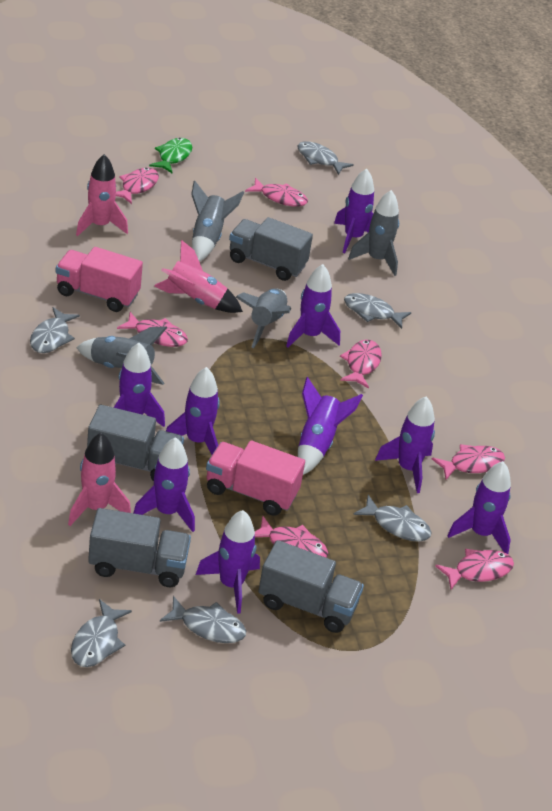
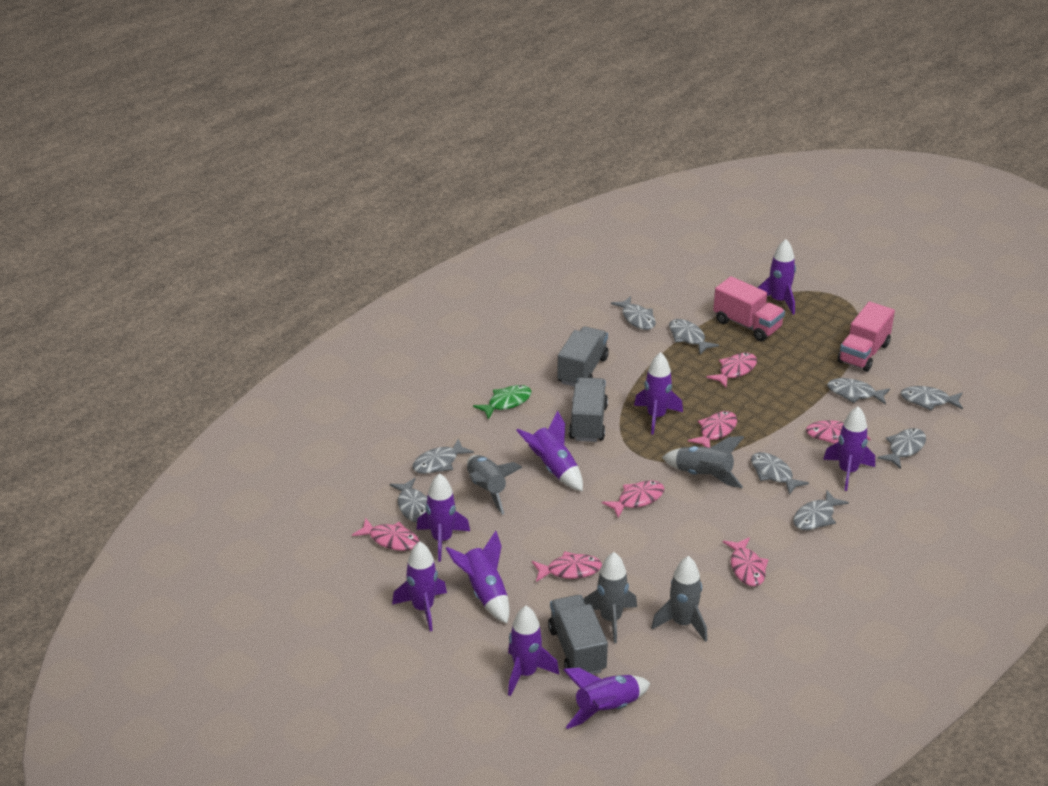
grey fish: 6 -> 9
grey truck: 4 -> 3
pink rocket: 3 -> 0

